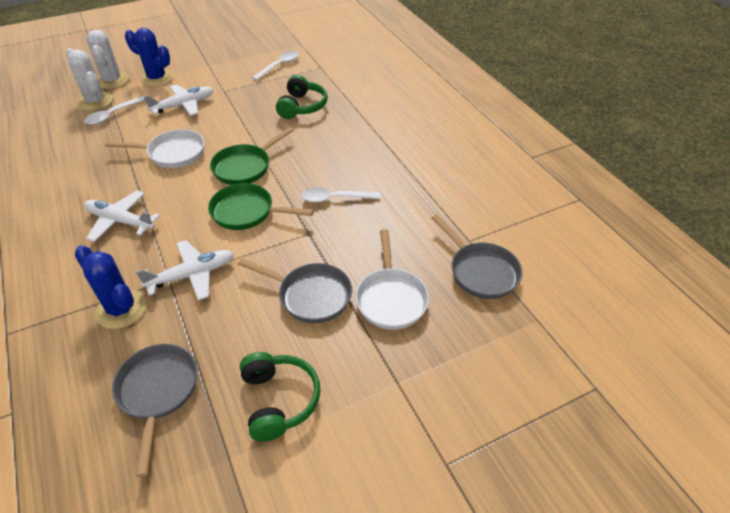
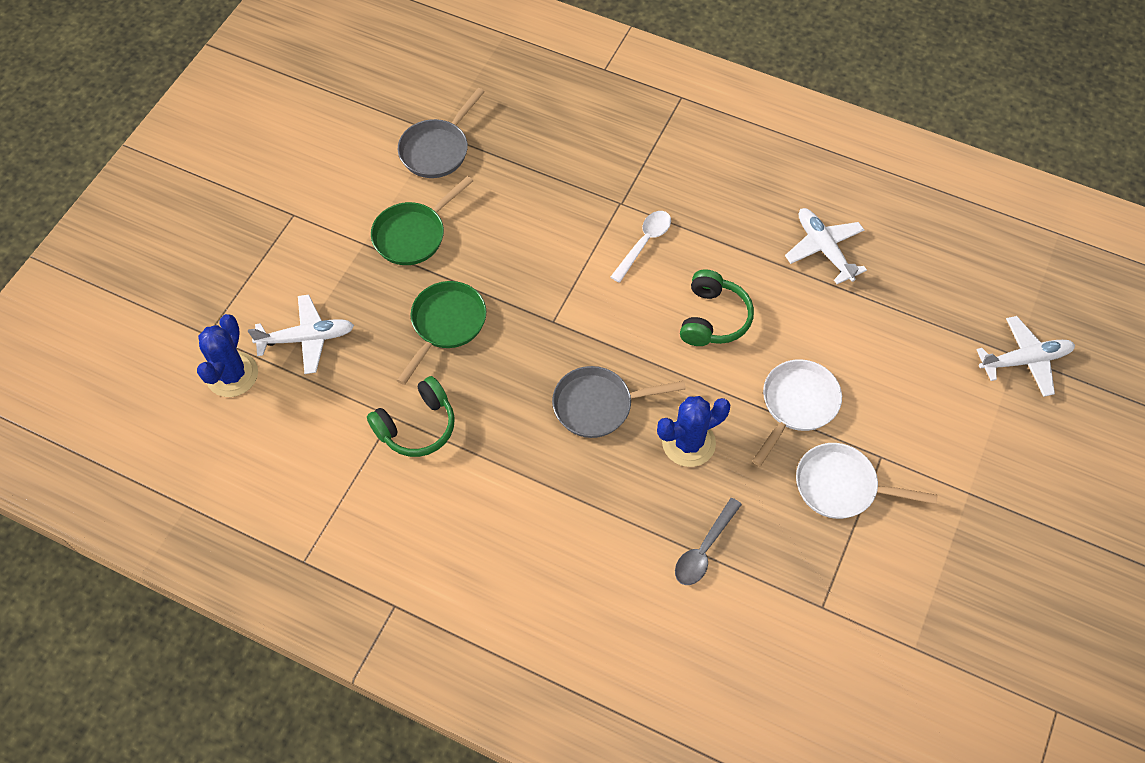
grey pan: 3 -> 2
grey spoon: 0 -> 1
white cactus: 2 -> 0
white spoon: 3 -> 1

